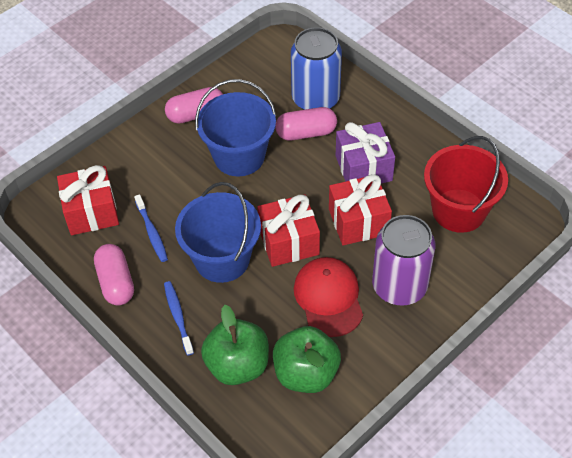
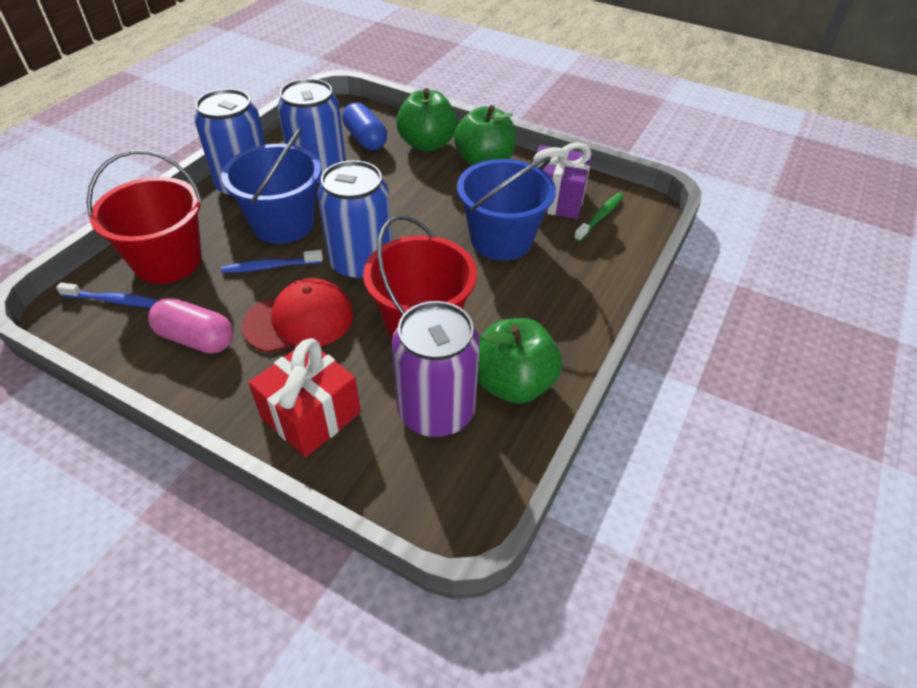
blue can: 1 -> 3
blue capsule: 0 -> 1
green apple: 2 -> 3
green toothbrush: 0 -> 1
pink capsule: 3 -> 1
red bucket: 1 -> 2
red gift: 3 -> 1

